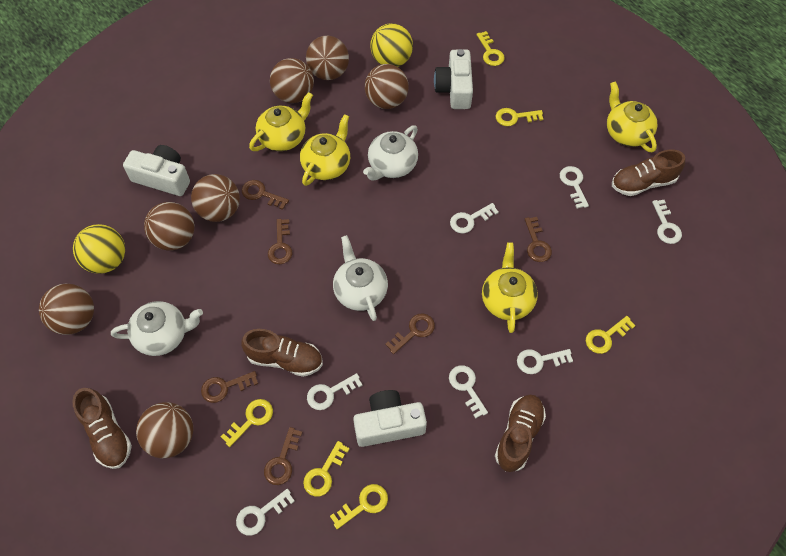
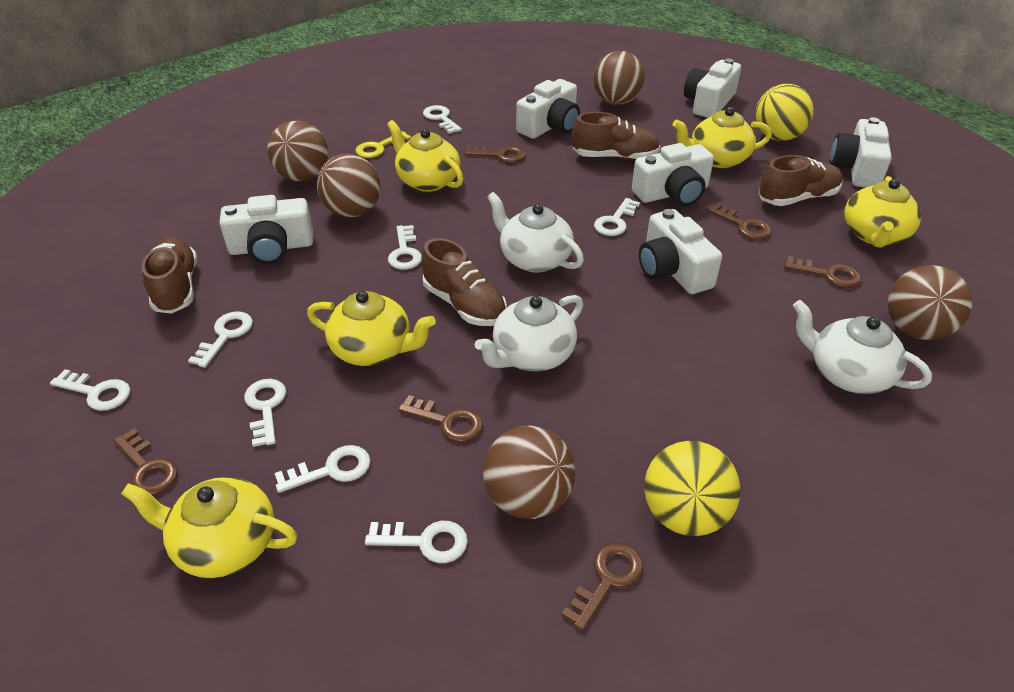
brown ball: 7 -> 5
white camera: 3 -> 6
white key: 7 -> 8
yellow key: 6 -> 1
yellow teapot: 4 -> 5

